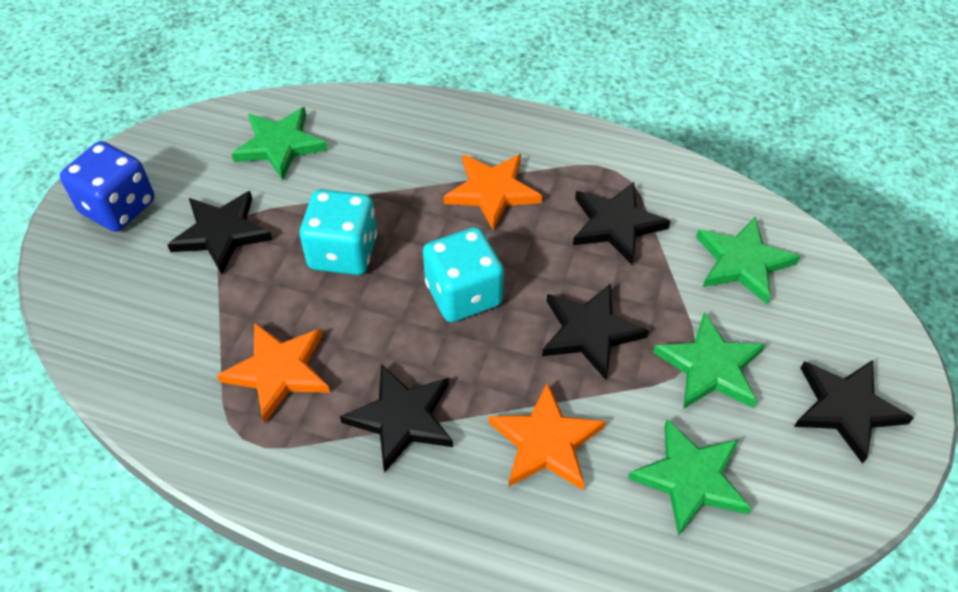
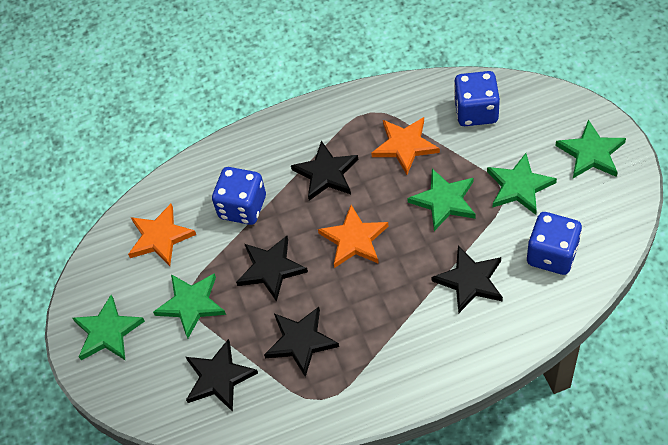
blue dice: 1 -> 3
green star: 4 -> 5
turquoise dice: 2 -> 0

